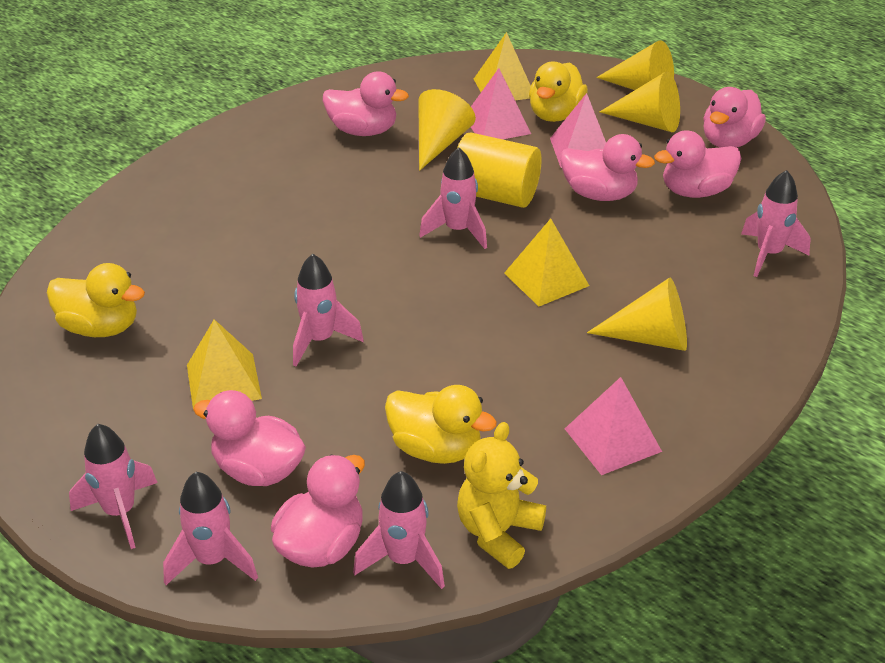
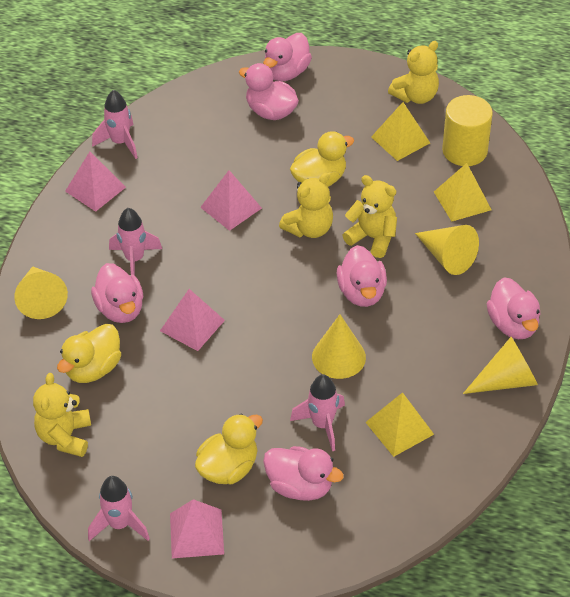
pink pyramid: 3 -> 4
pink rocket: 6 -> 4
yellow teddy bear: 1 -> 4

